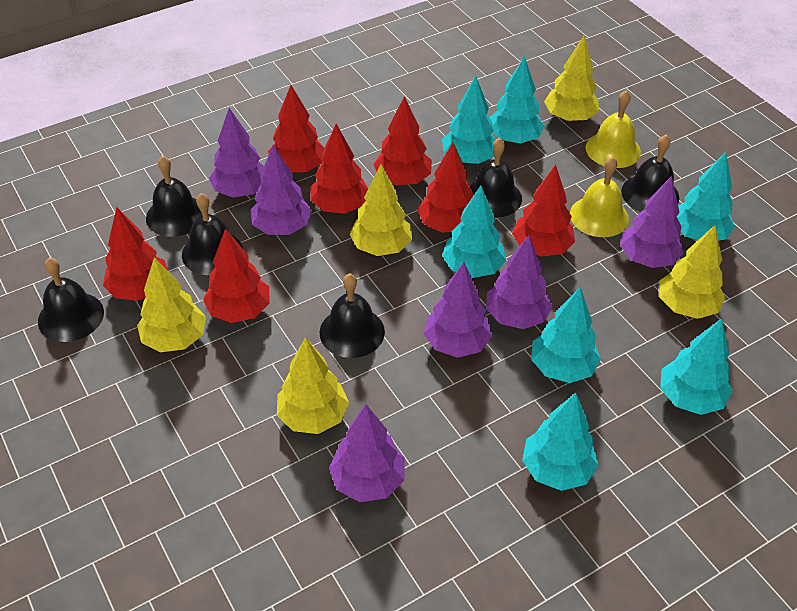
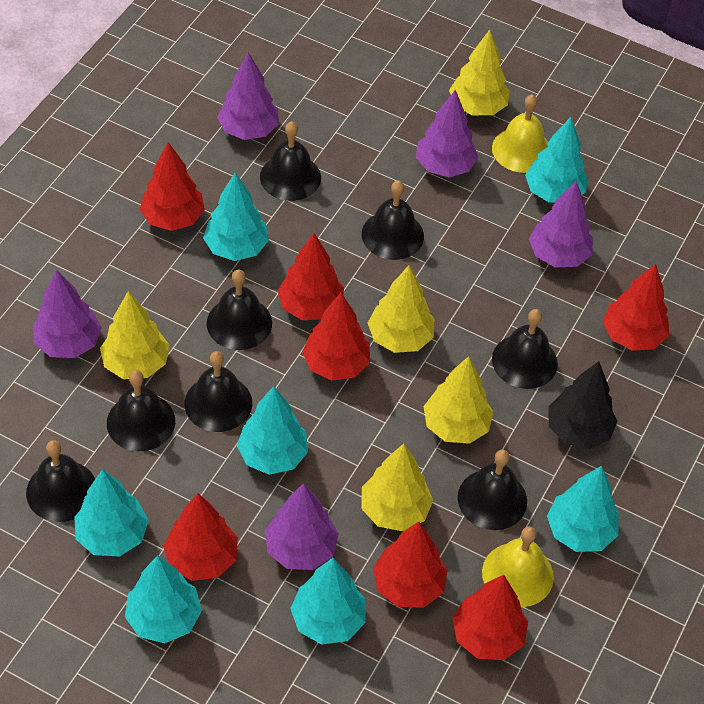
black bell: 6 -> 8
black tree: 0 -> 1
purple tree: 6 -> 5

